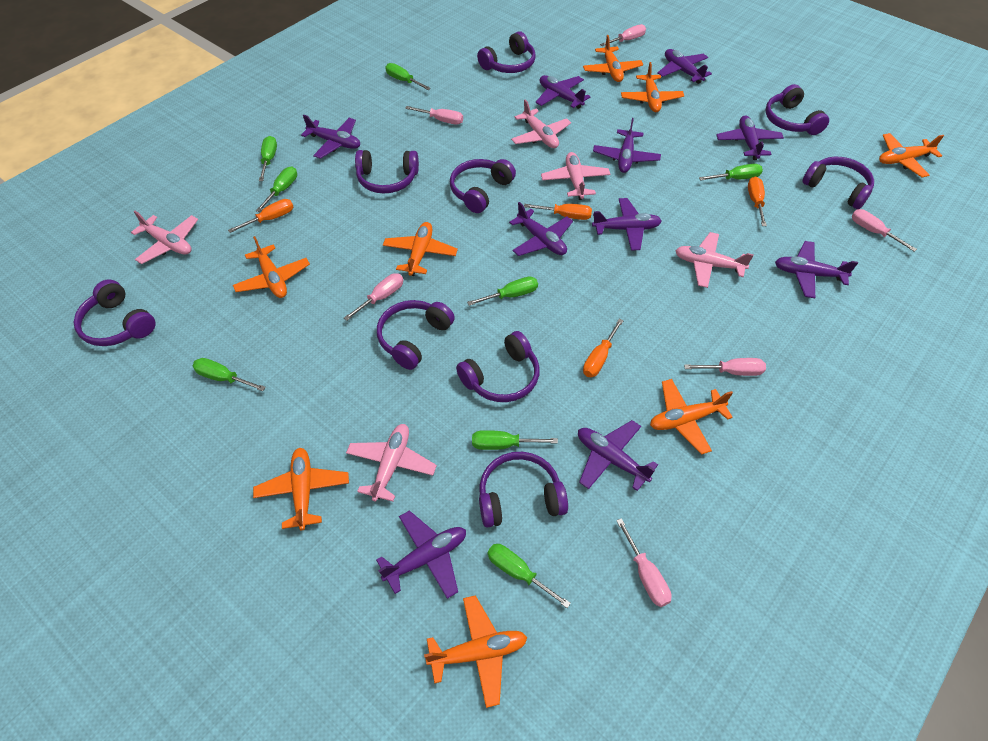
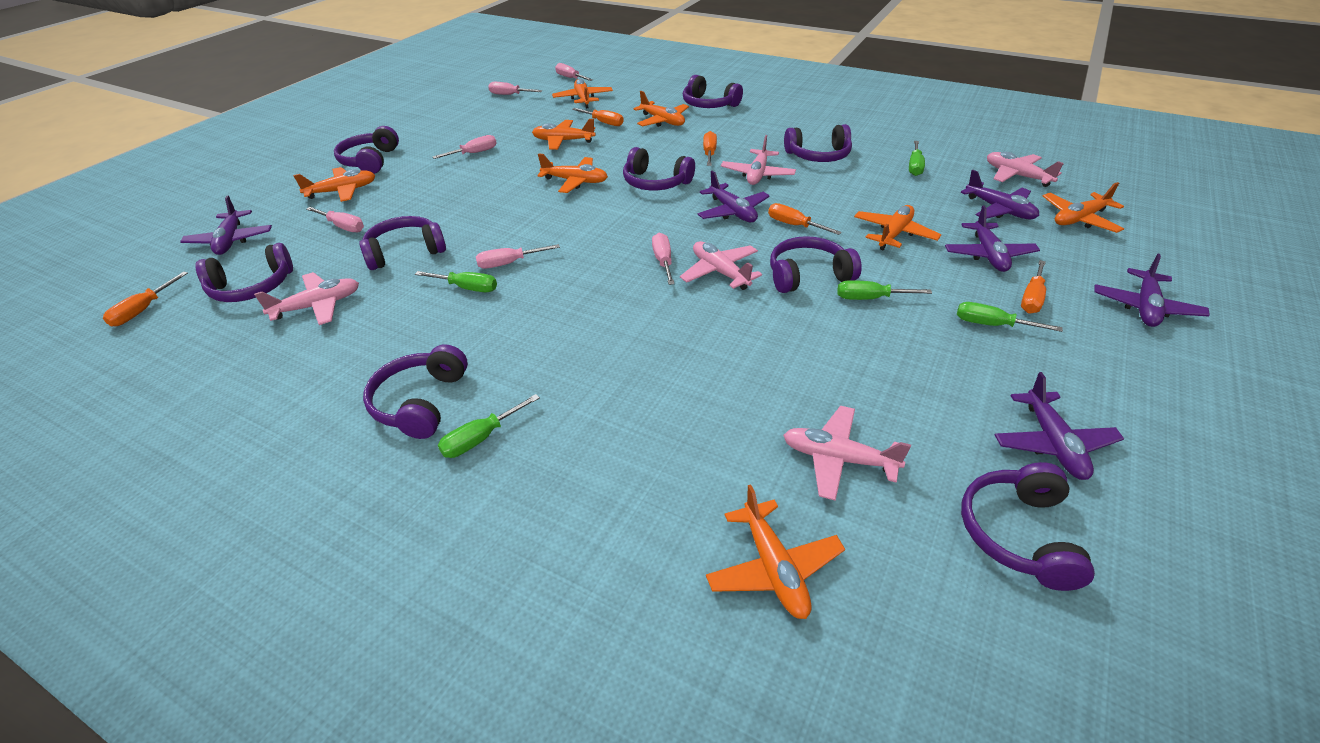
green screwdriver: 8 -> 5
orange screwdriver: 4 -> 5
purple plane: 10 -> 6

